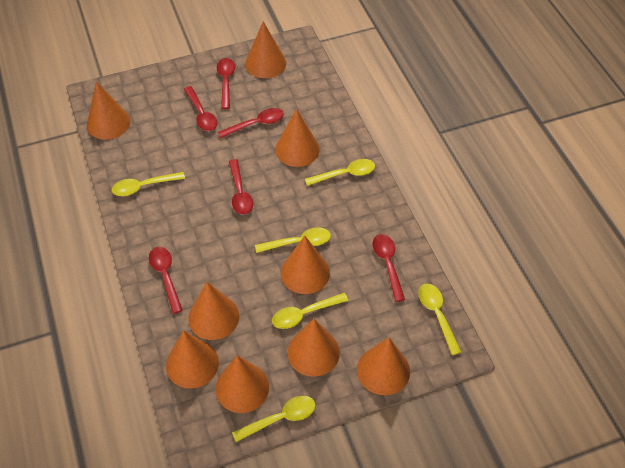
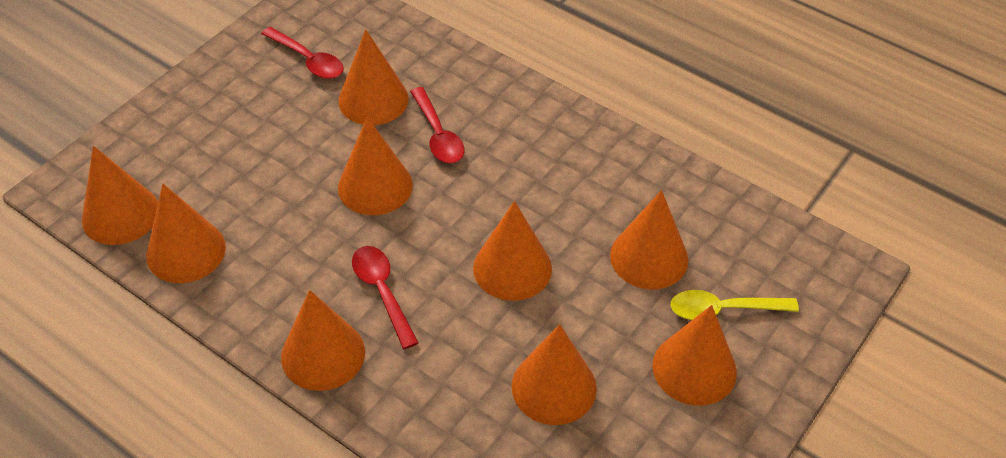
red spoon: 6 -> 3
yellow spoon: 6 -> 1

